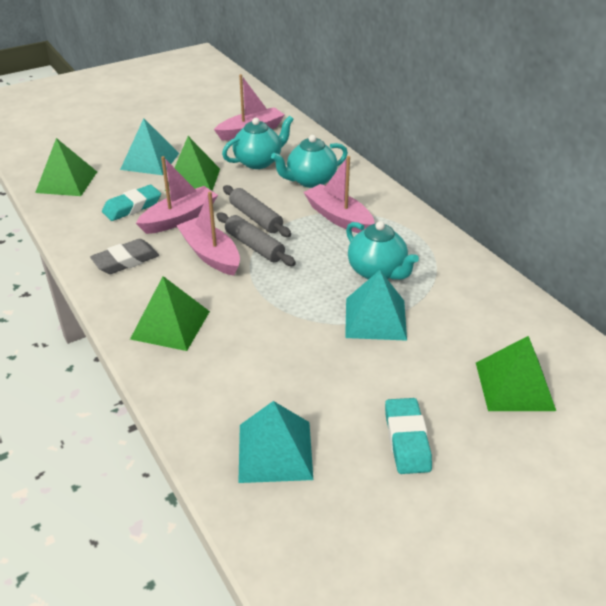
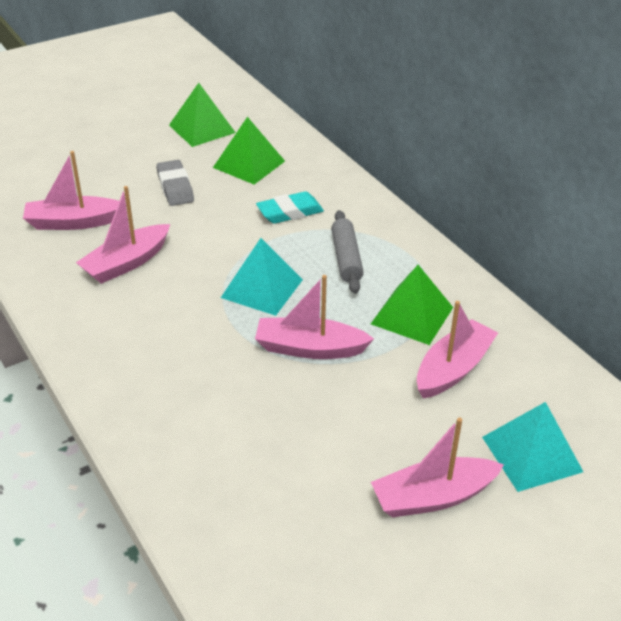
green pyramid: 4 -> 3
grey rolling pin: 2 -> 1
pink boat: 4 -> 5
turquoise eraser: 2 -> 1
turquoise pyramid: 3 -> 2
turquoise teapot: 3 -> 0

